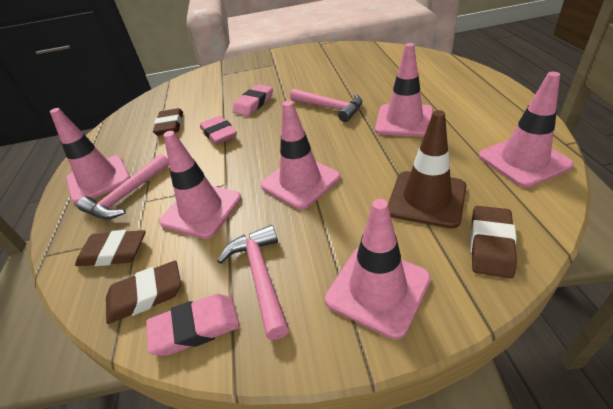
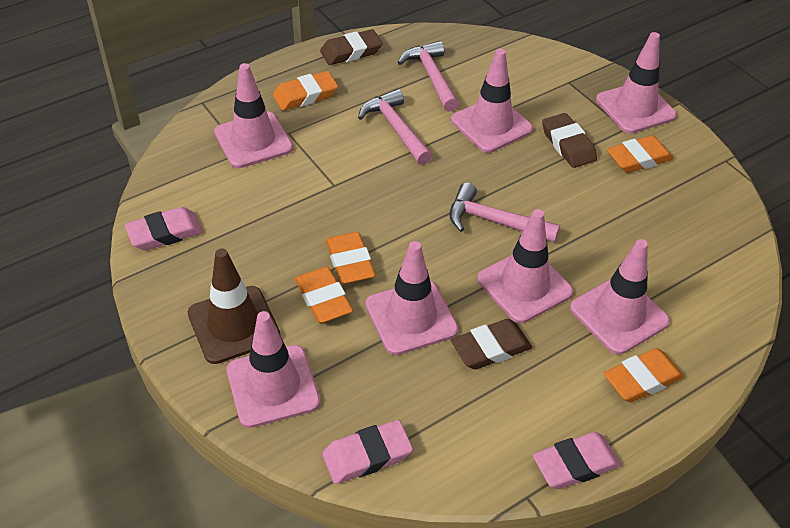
brown eraser: 4 -> 3
orange eraser: 0 -> 5
pink traffic cone: 6 -> 7

